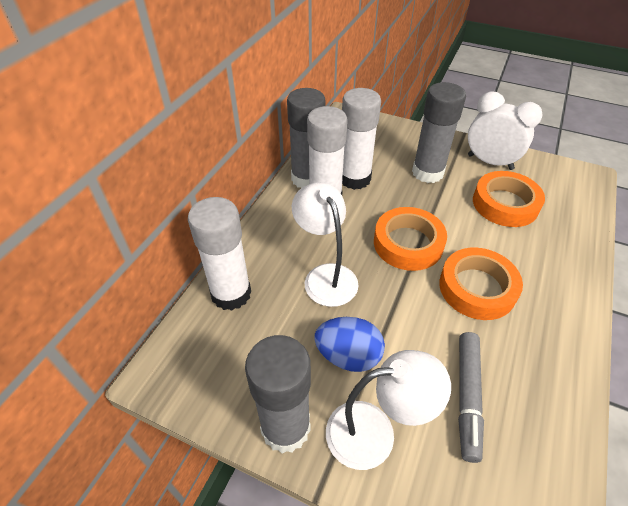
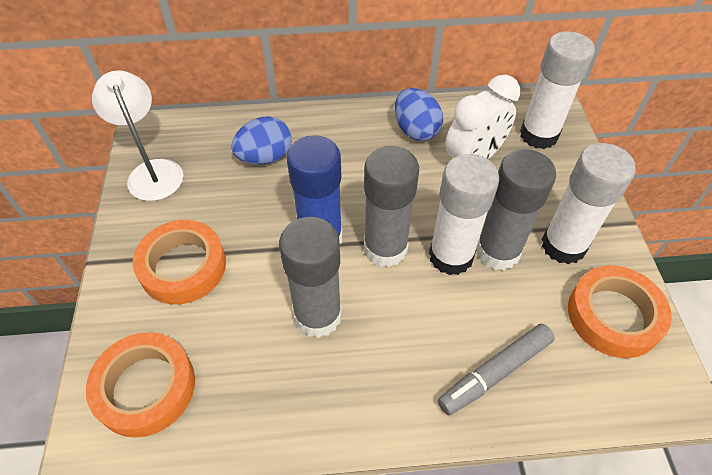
blue egg: 1 -> 2
blue glue stick: 0 -> 1
white lamp: 2 -> 1

